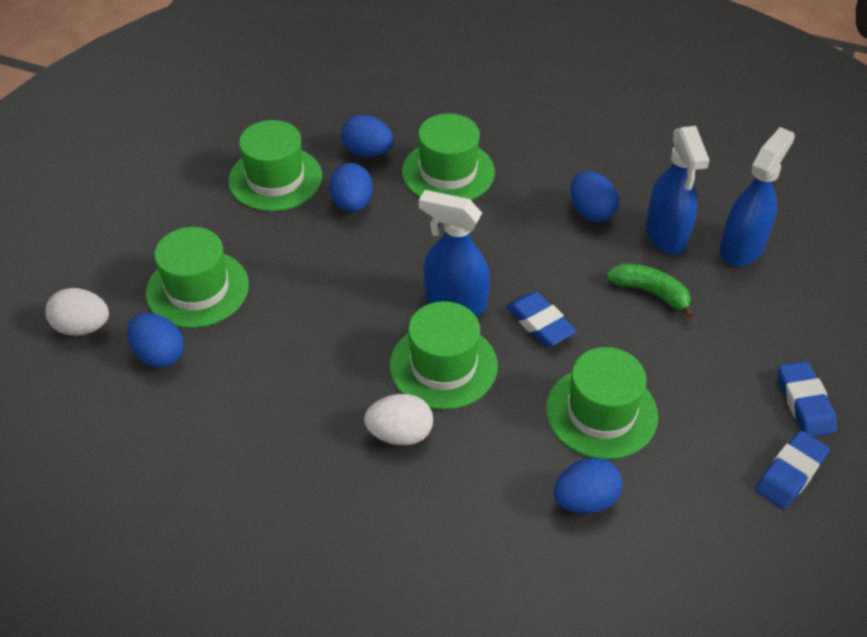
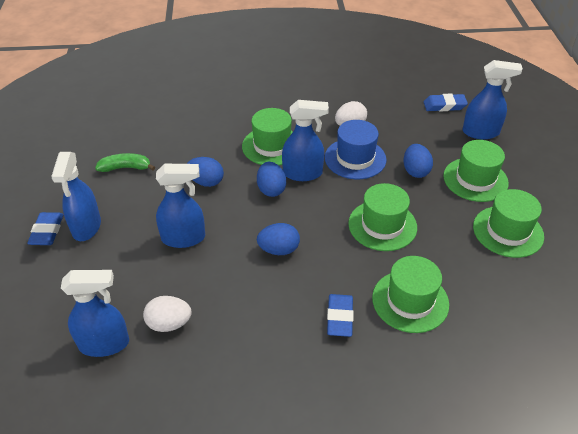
blue egg: 5 -> 4
blue hat: 0 -> 1
blue spray bottle: 3 -> 5

